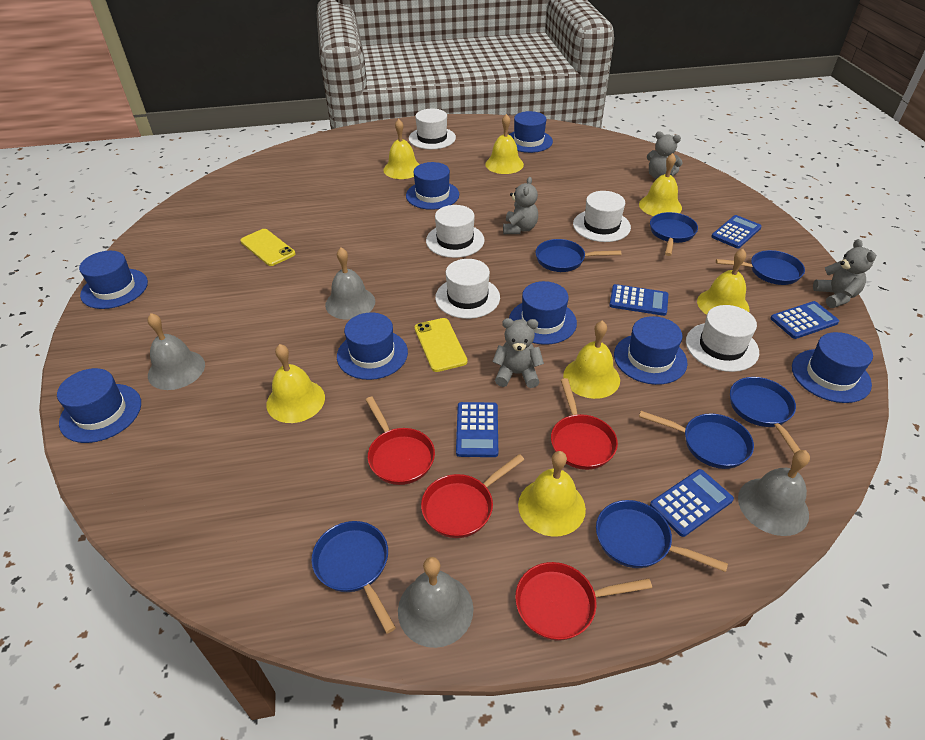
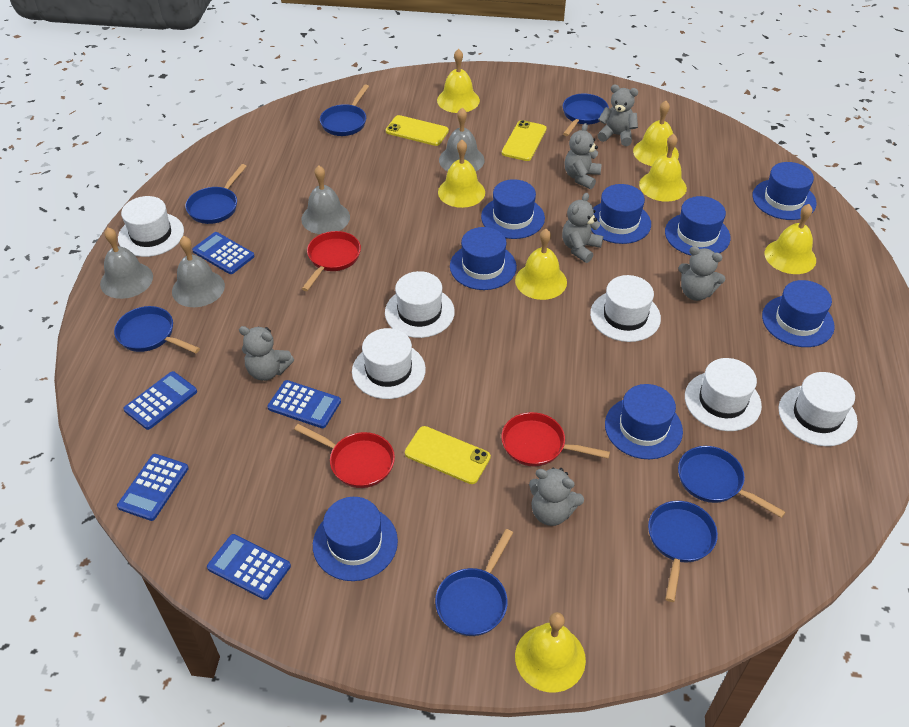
grey teddy bear: 4 -> 6
red pan: 4 -> 3
white hat: 5 -> 6
yellow phone: 2 -> 3

